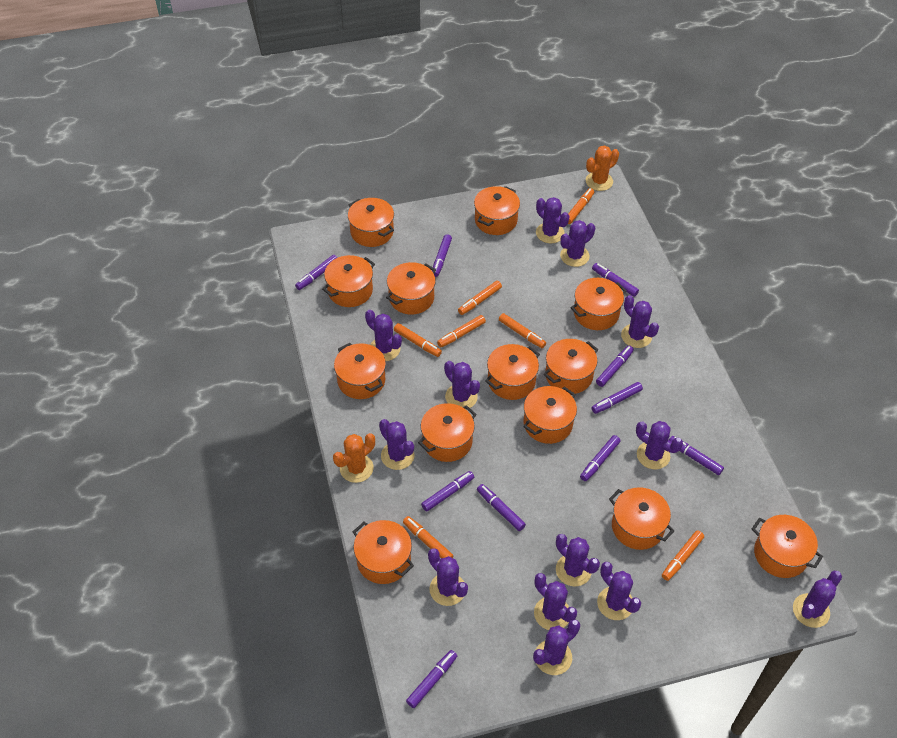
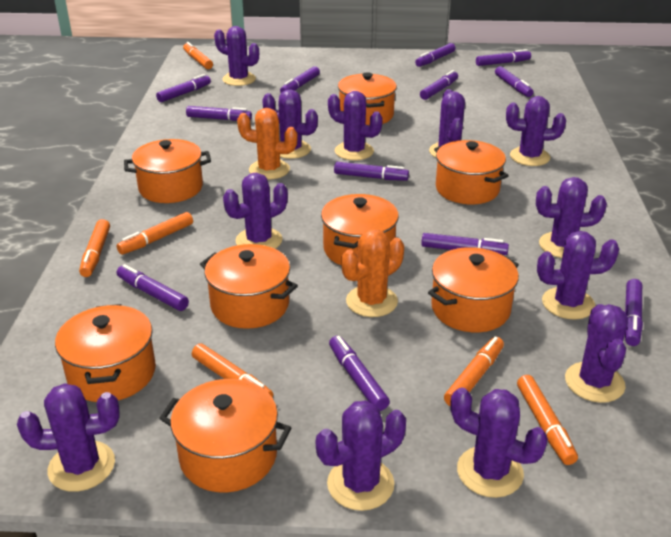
orange marker: 7 -> 6
orange pot: 13 -> 8
purple cactus: 13 -> 12
purple marker: 10 -> 12

